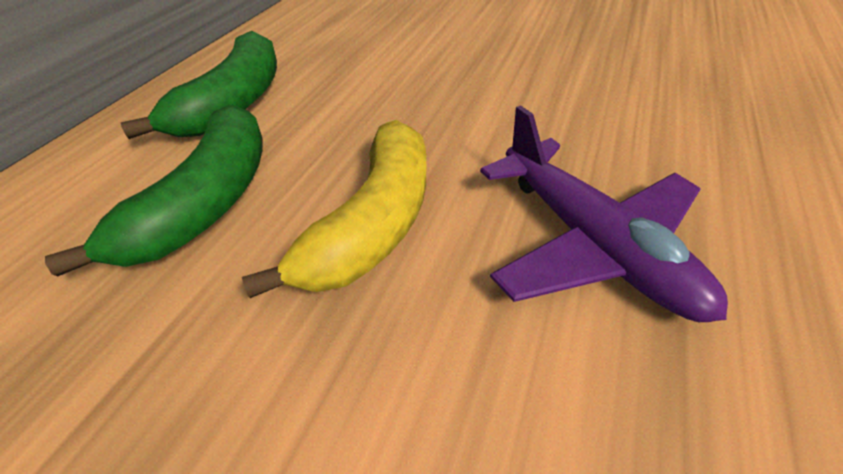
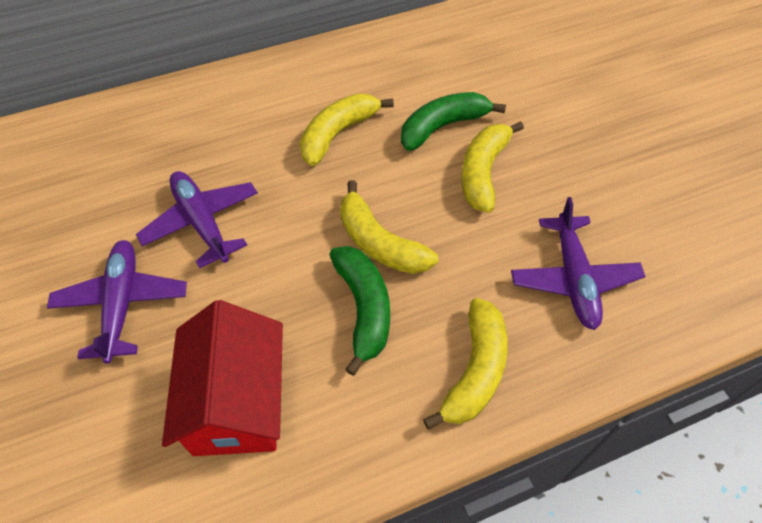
purple plane: 1 -> 3
red house: 0 -> 1
yellow banana: 1 -> 4

